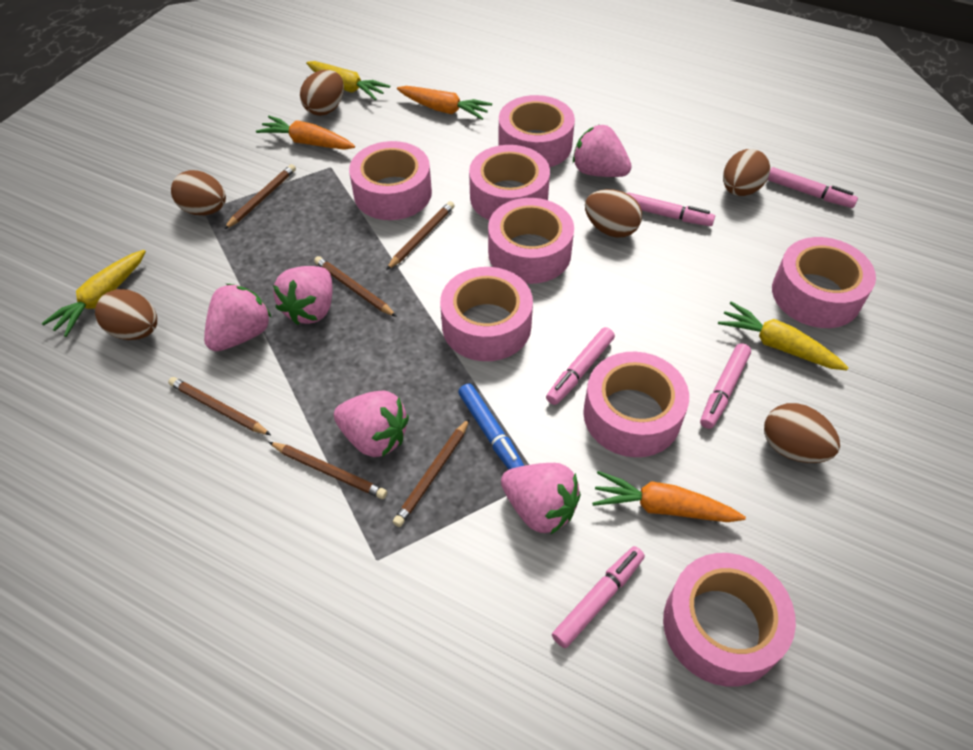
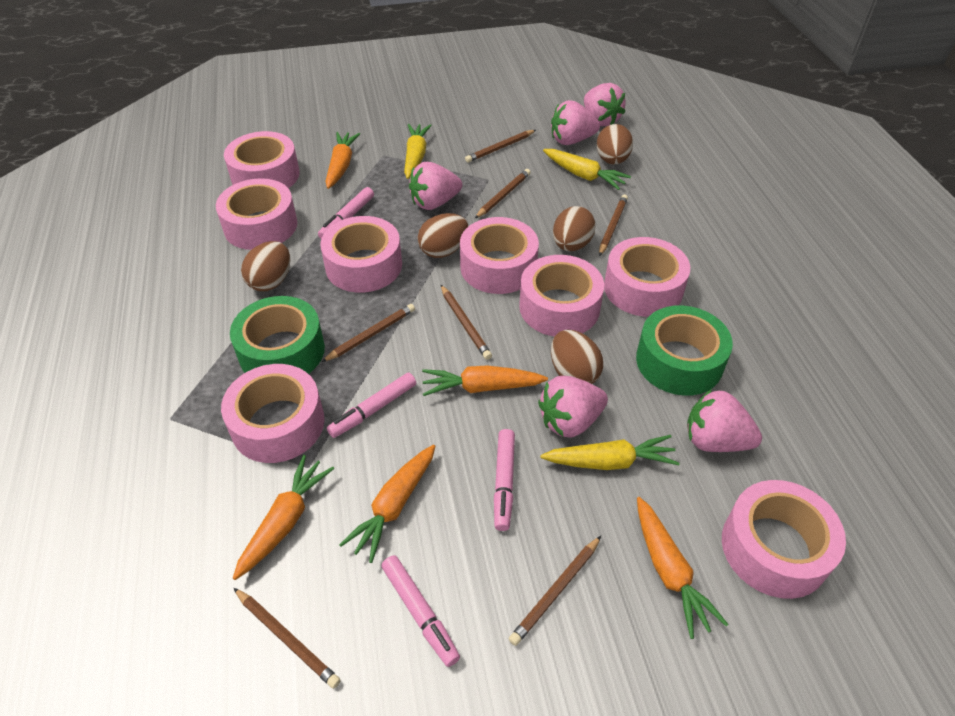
blue marker: 1 -> 0
brown egg: 6 -> 5
brown pencil: 6 -> 7
green tape: 0 -> 2
orange carrot: 3 -> 5
pink marker: 5 -> 4

